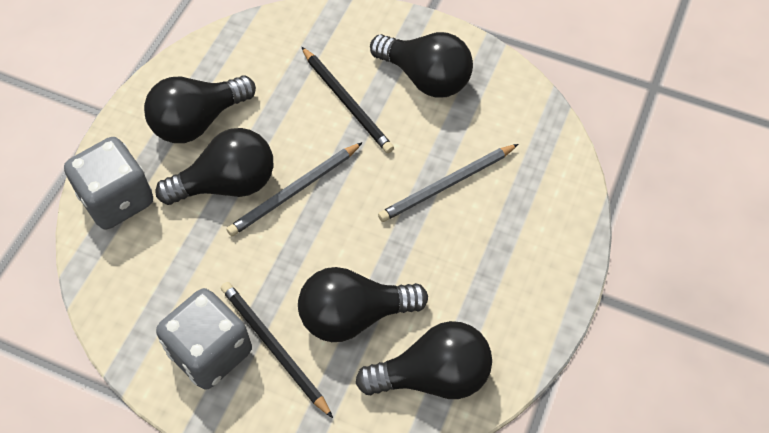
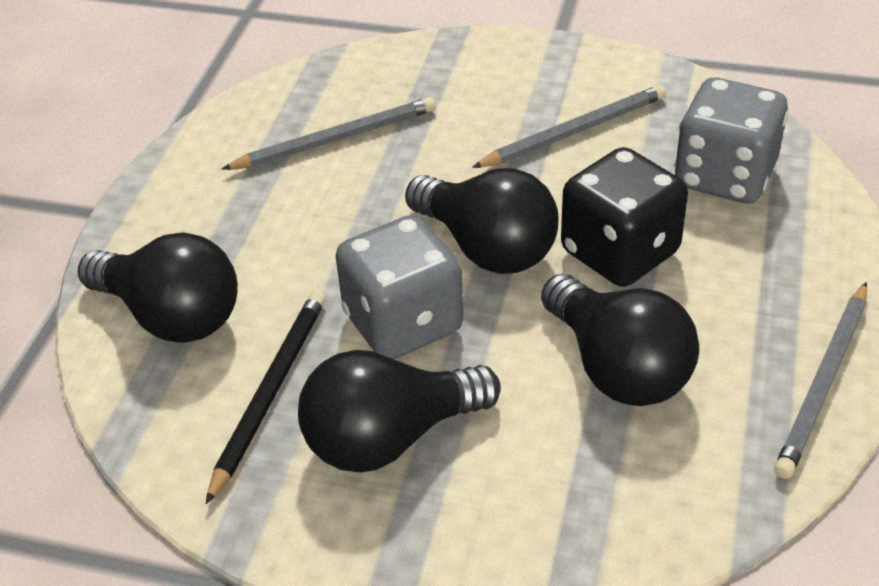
black dice: 0 -> 1
black light bulb: 5 -> 4
black pencil: 2 -> 1
grey pencil: 2 -> 3

